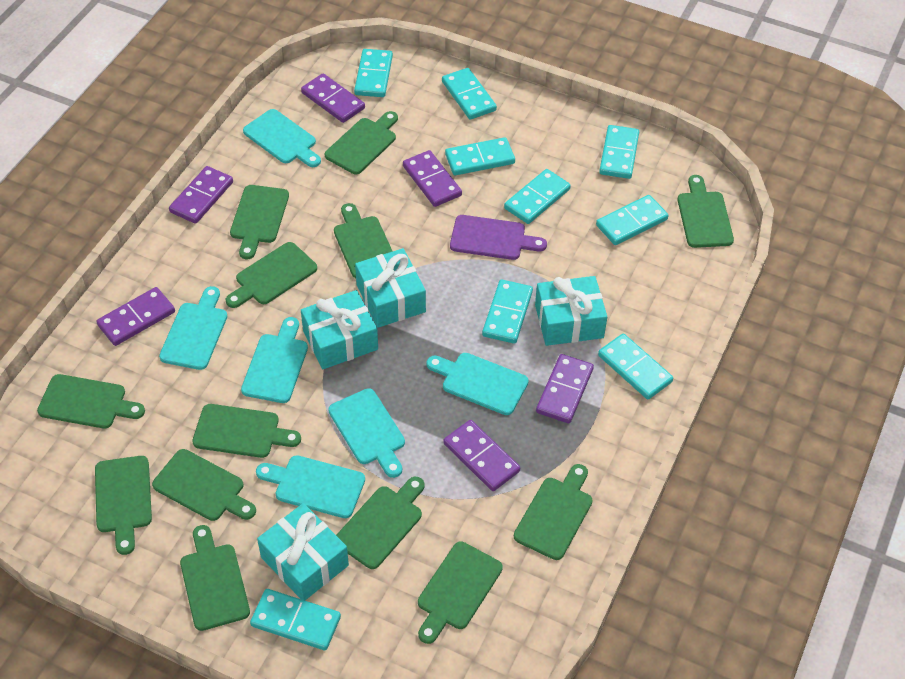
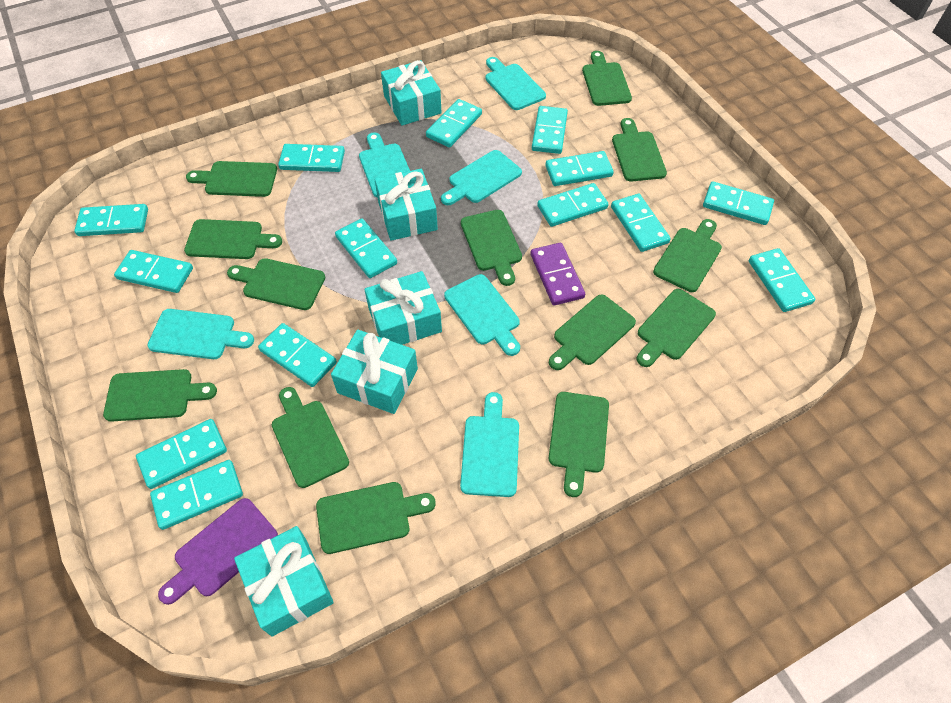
purple domino: 6 -> 1
turquoise domino: 9 -> 14
turquoise gift: 4 -> 5

